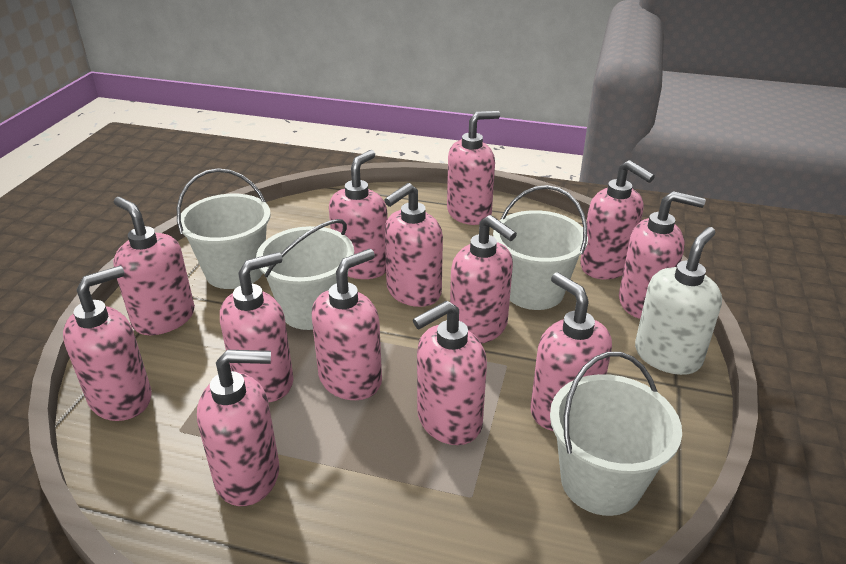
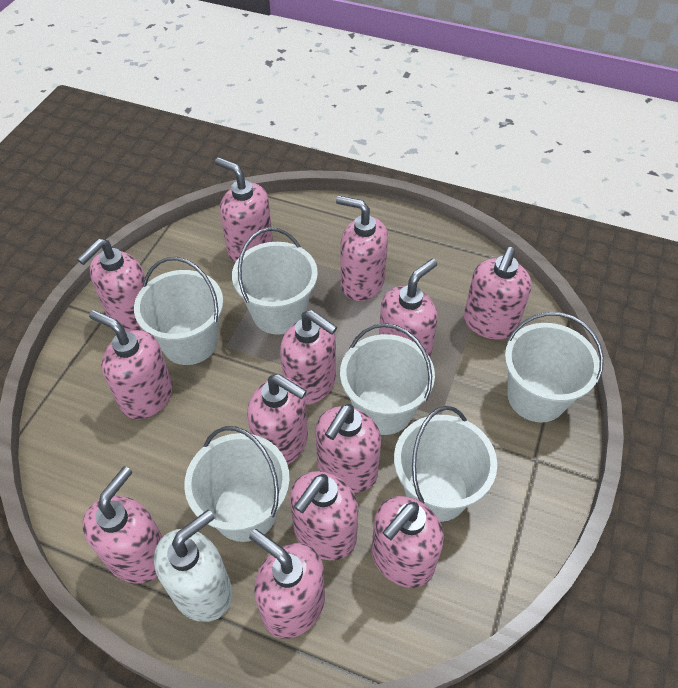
white bucket: 4 -> 6

